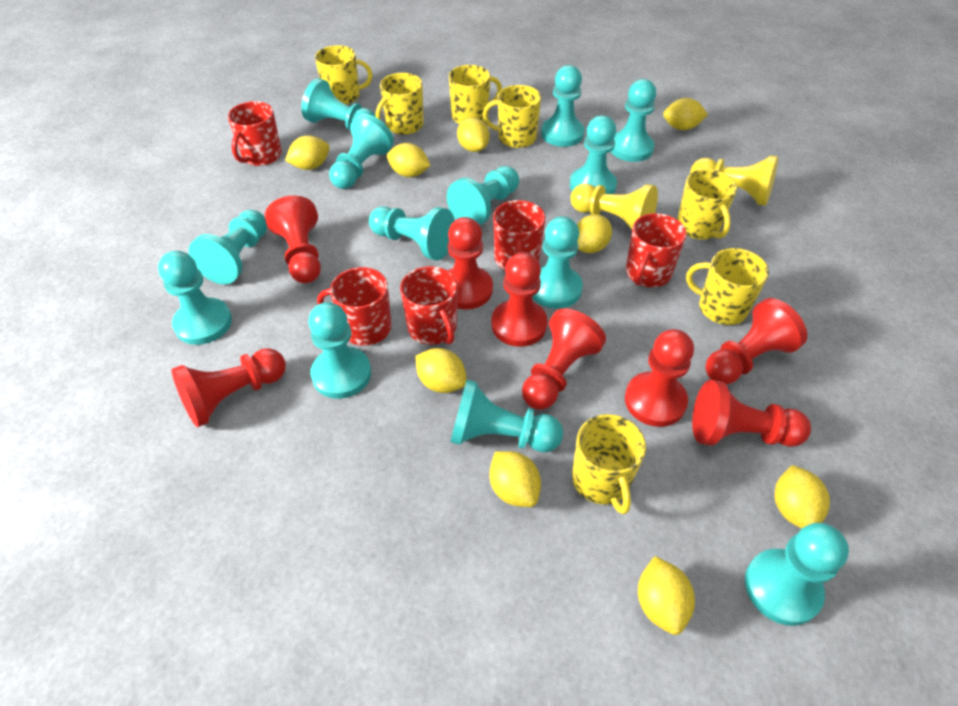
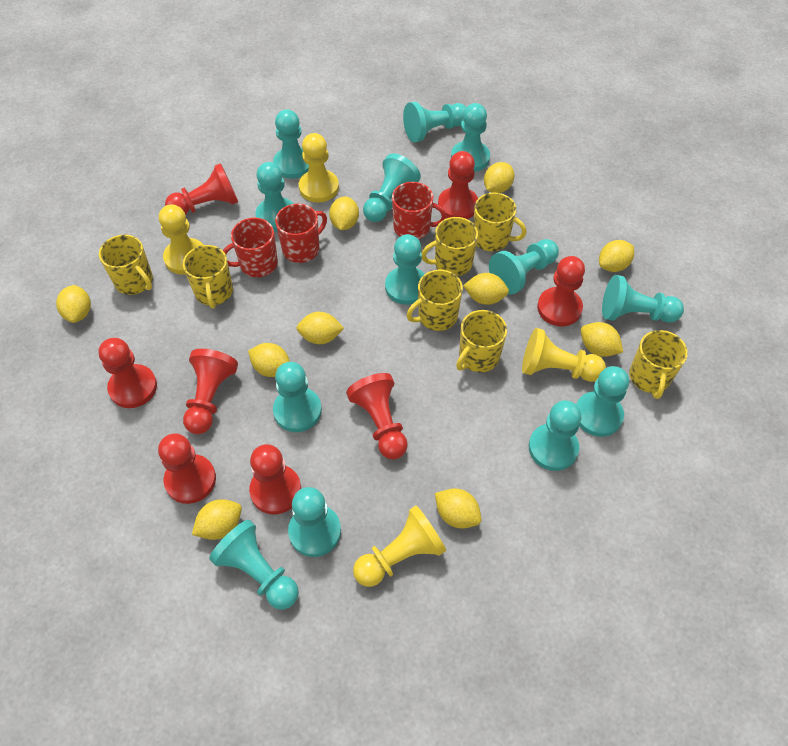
red mug: 5 -> 3
yellow lemon: 9 -> 10
yellow pawn: 2 -> 4

